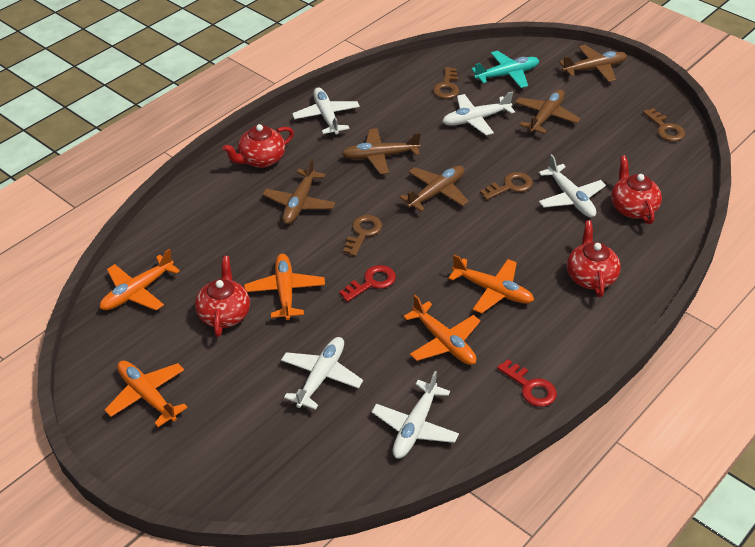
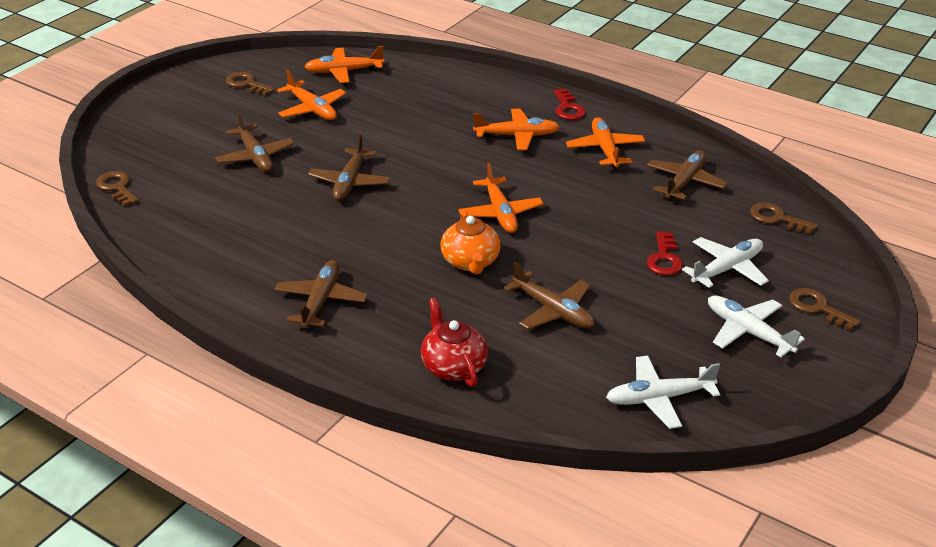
orange teapot: 0 -> 1
red teapot: 4 -> 1
turquoise plane: 1 -> 0
white plane: 5 -> 3

